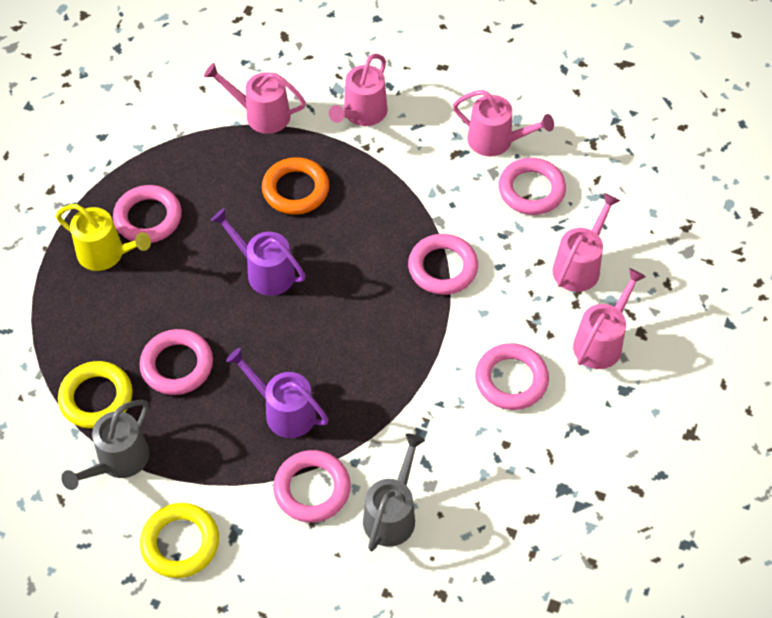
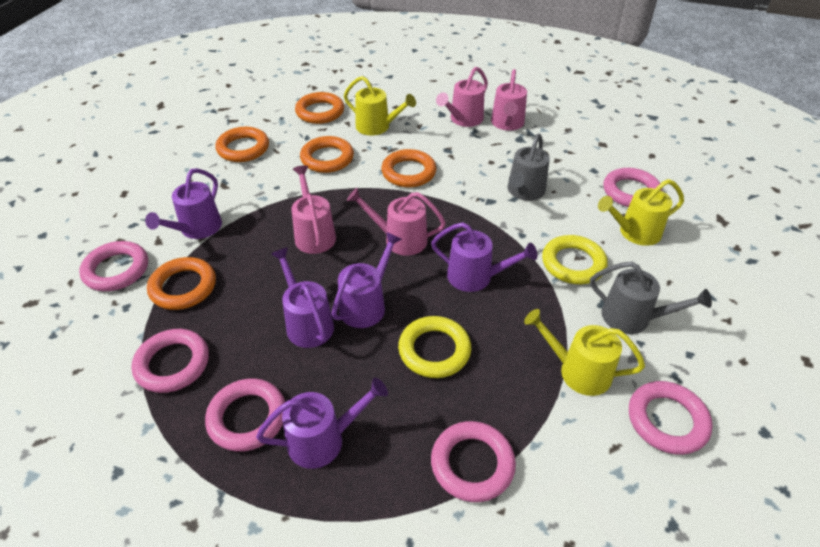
orange ring: 1 -> 5
pink watering can: 5 -> 4
purple watering can: 2 -> 5
yellow watering can: 1 -> 3

